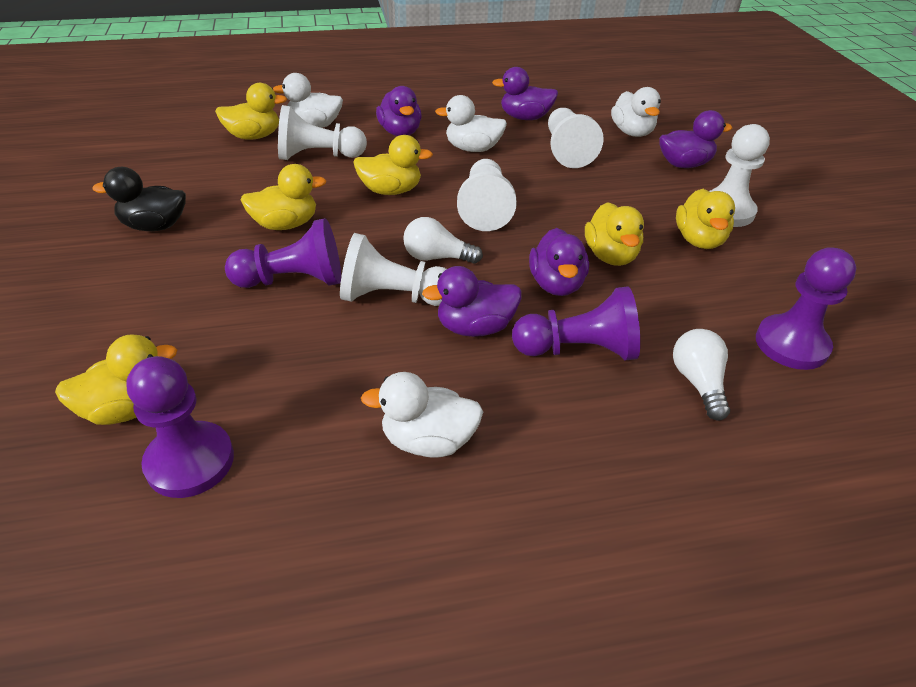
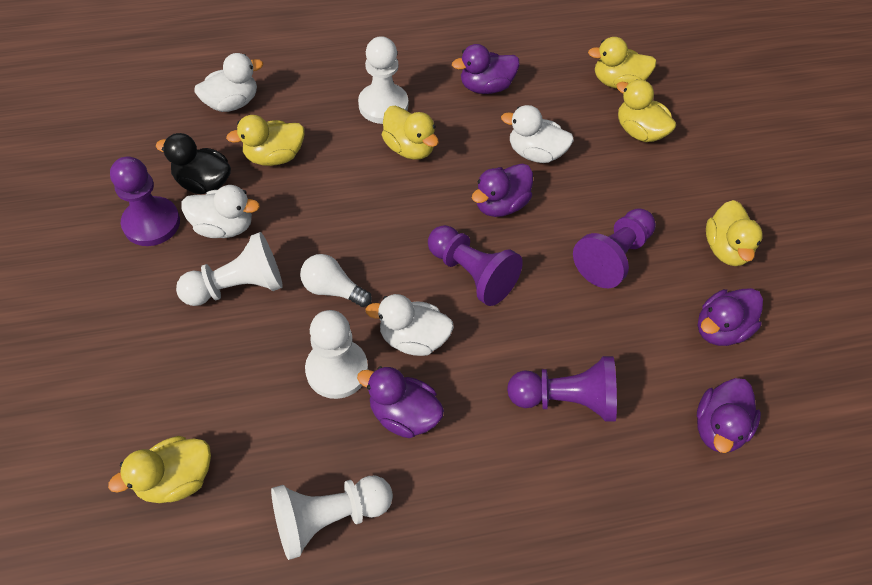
white light bulb: 2 -> 1
white pawn: 5 -> 4

